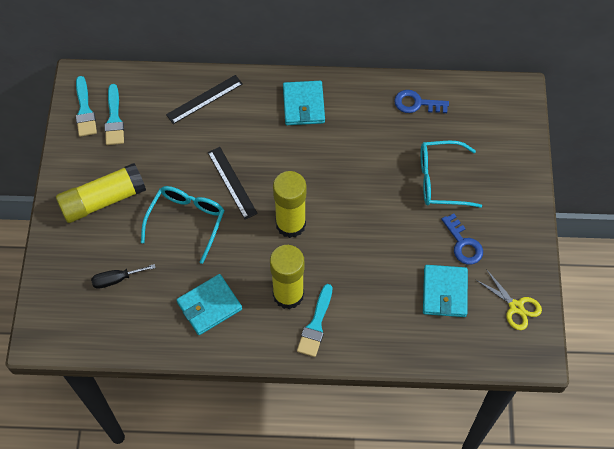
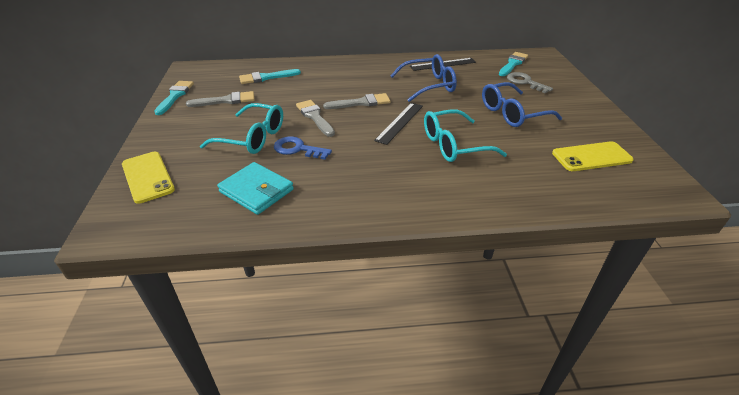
black screwdriver: 1 -> 0
blue glasses: 0 -> 2
blue key: 2 -> 1
grey brush: 0 -> 3
grey key: 0 -> 1
turquoise wallet: 3 -> 1
yellow glue stick: 3 -> 0
yellow phone: 0 -> 2
yellow scissors: 1 -> 0

